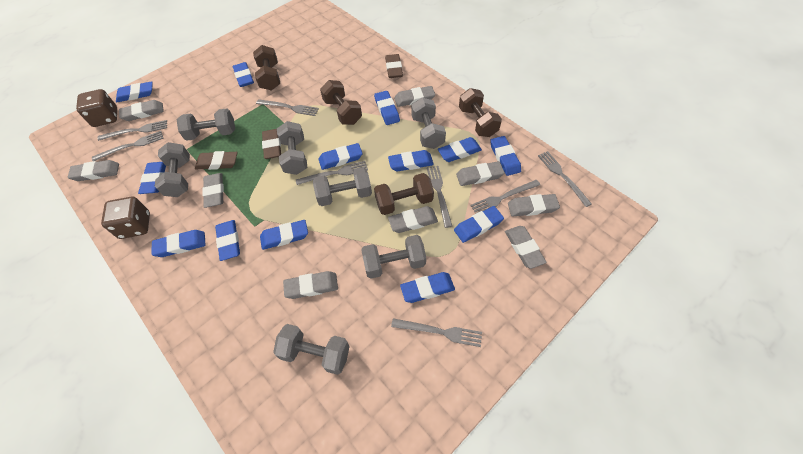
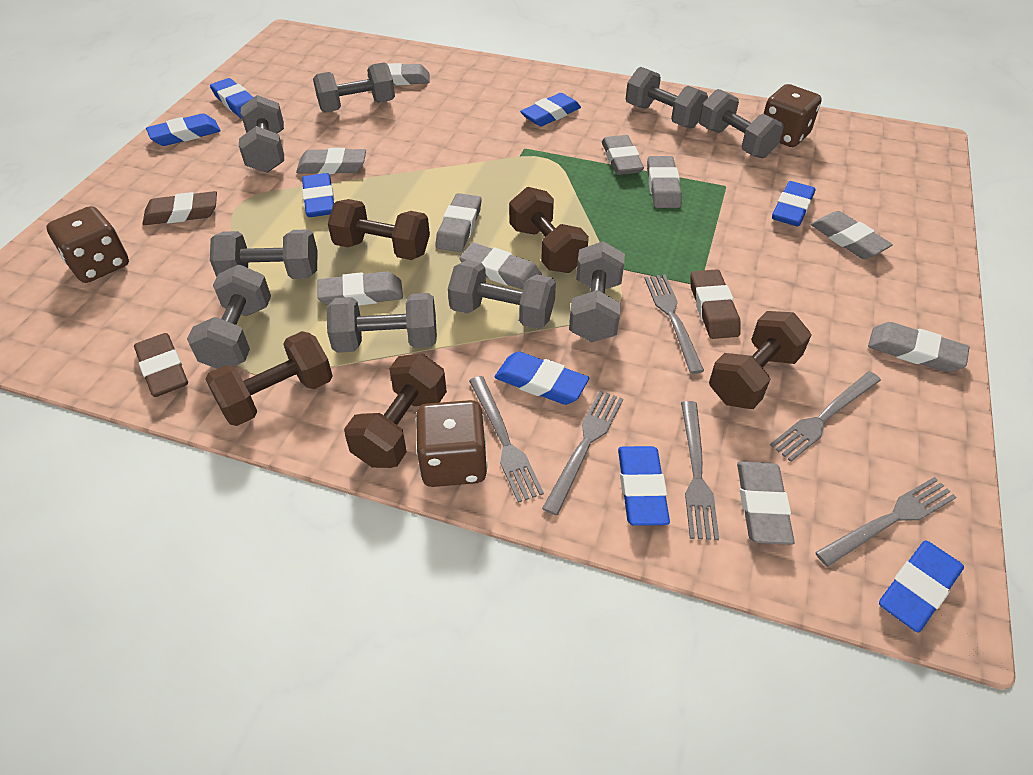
blue eraser: 13 -> 8
brown dice: 2 -> 3
brown dumbbell: 4 -> 5
grey dumbbell: 7 -> 9
grey eraser: 9 -> 10
grey fork: 8 -> 6

